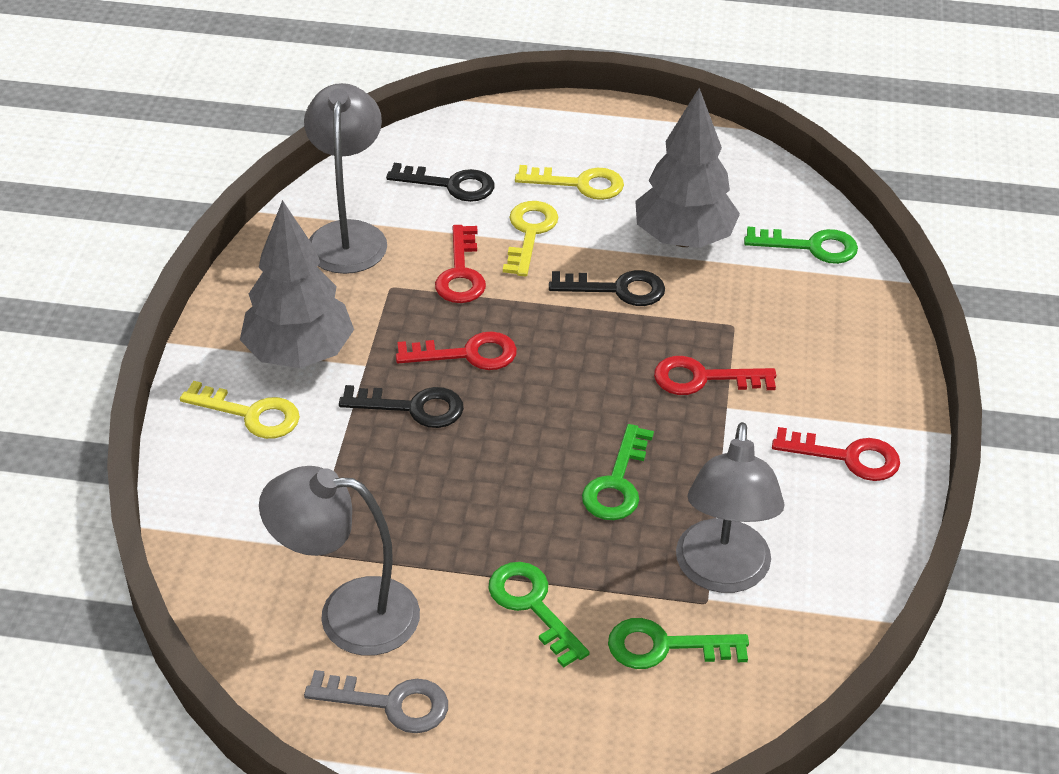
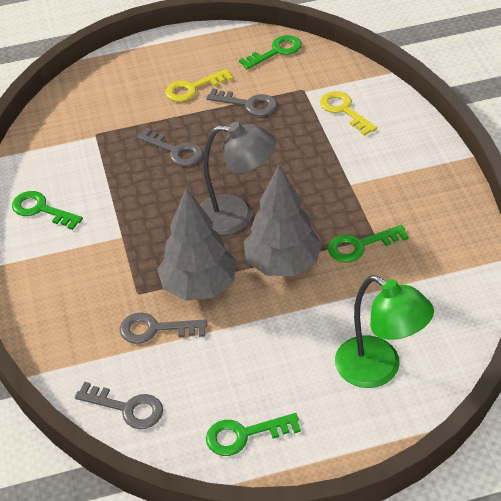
black key: 3 -> 0
green lamp: 0 -> 1
grey key: 1 -> 4
grey lamp: 3 -> 1
red key: 4 -> 0
yellow key: 3 -> 2

